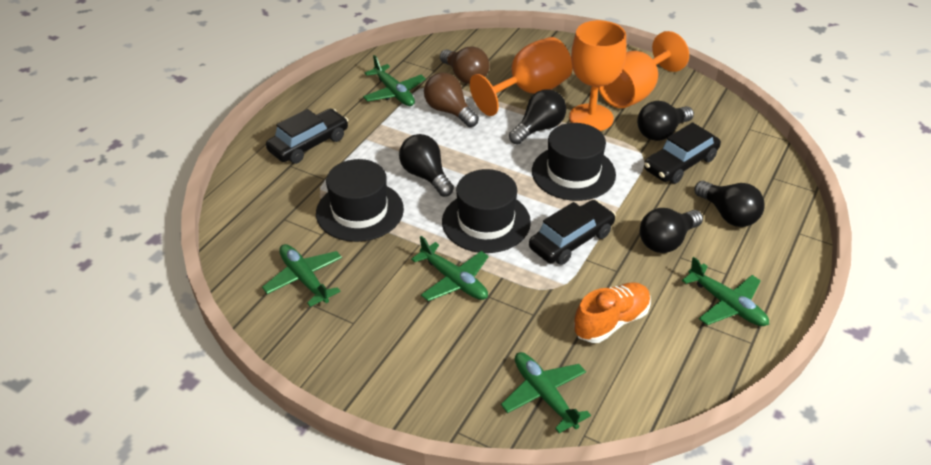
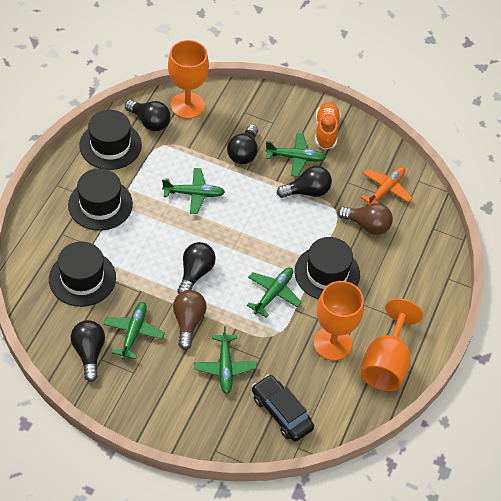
black car: 3 -> 1
black hat: 3 -> 4
orange plane: 0 -> 1

